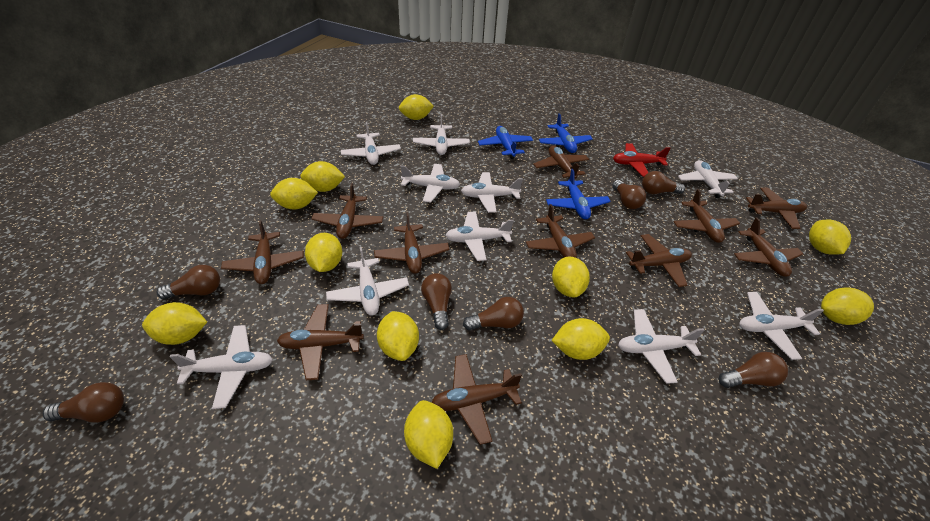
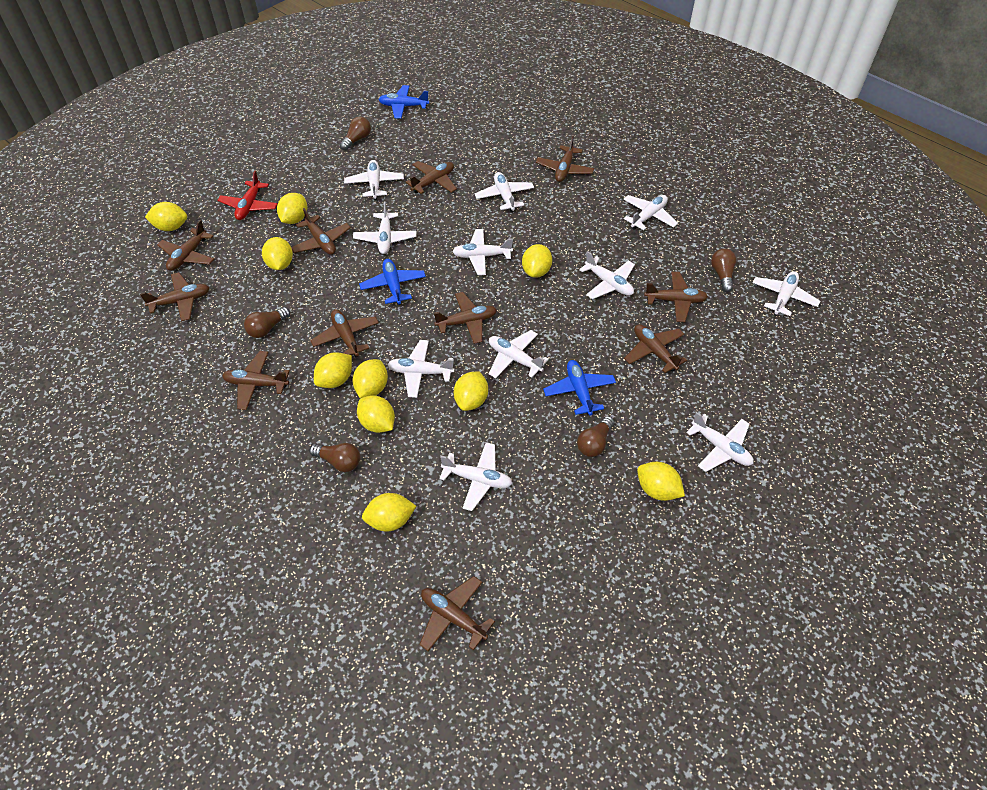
brown light bulb: 7 -> 5
white plane: 10 -> 11
yellow lemon: 11 -> 10

